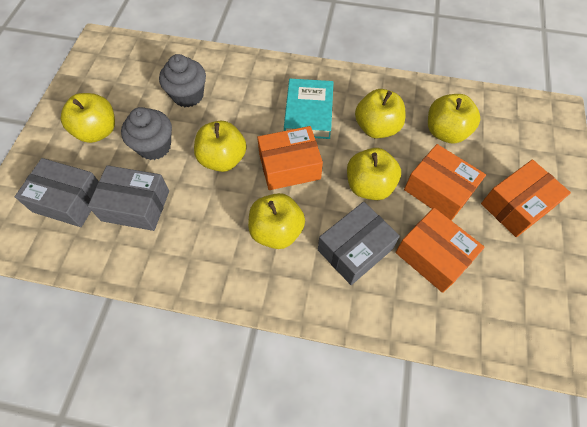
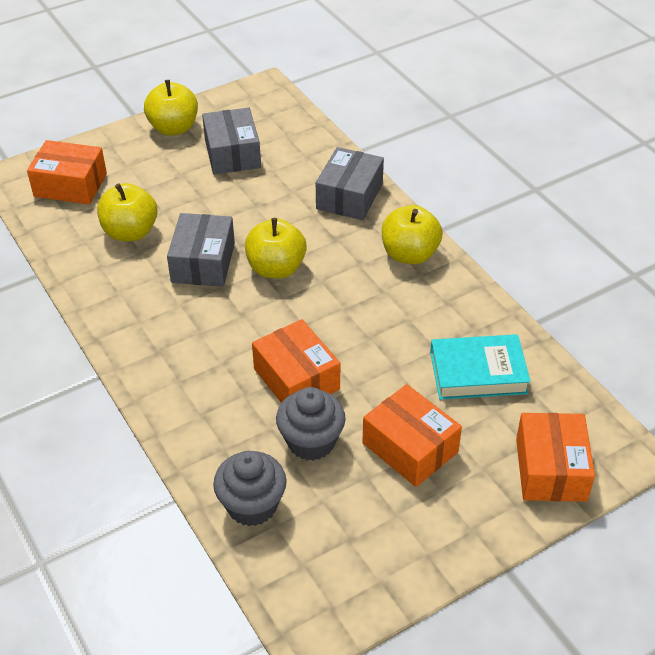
yellow apple: 6 -> 4

